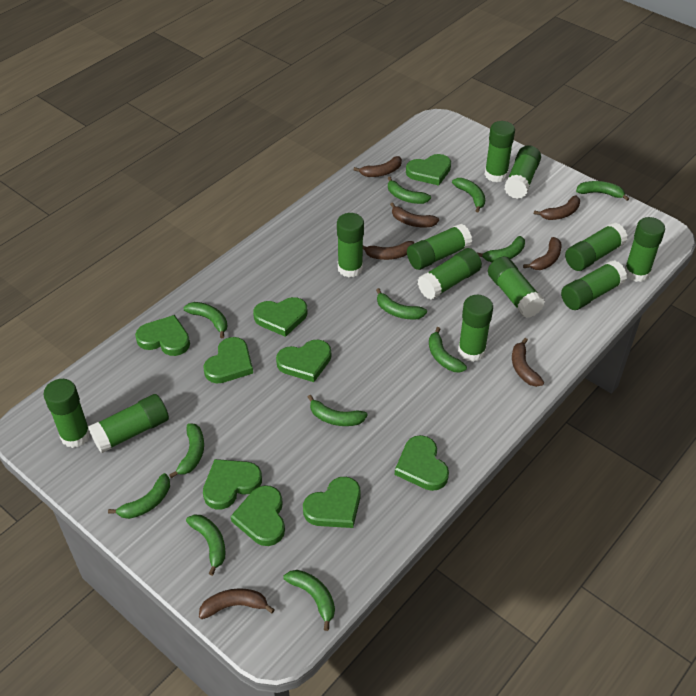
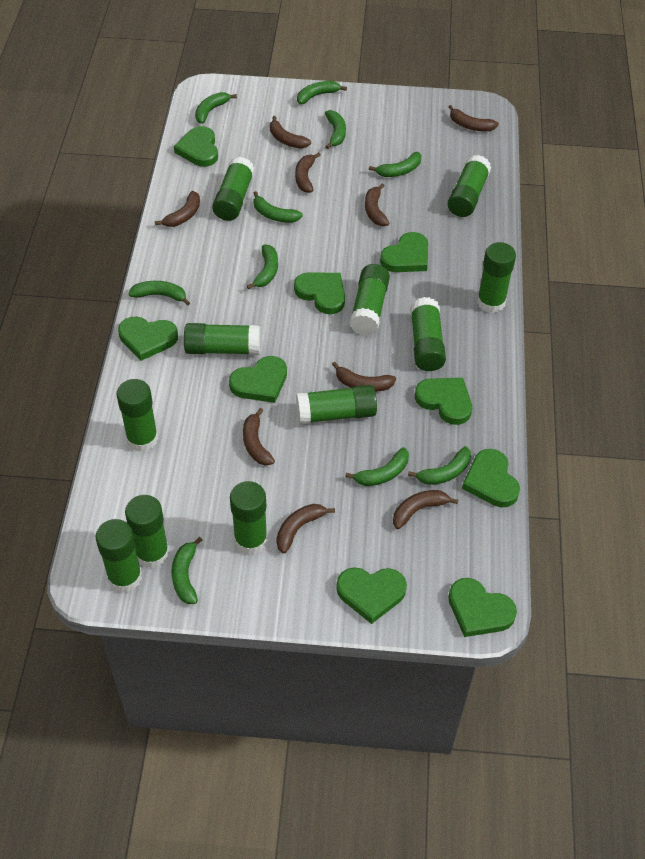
brown banana: 7 -> 9
green banana: 12 -> 10
green glue stick: 12 -> 11

